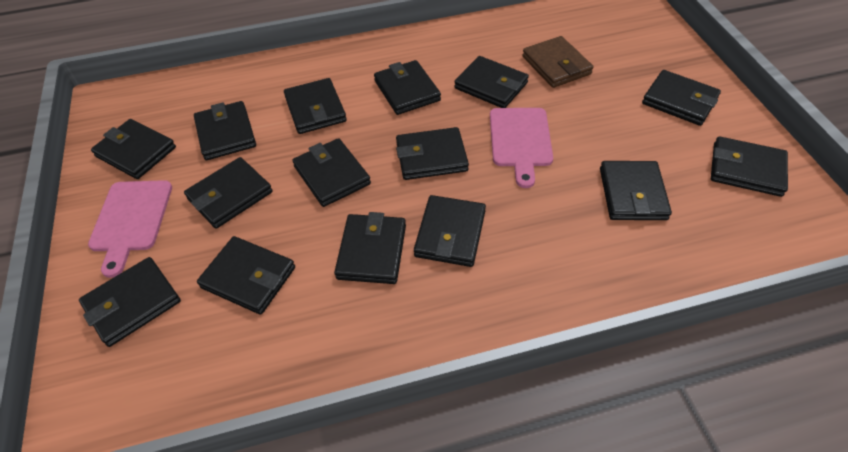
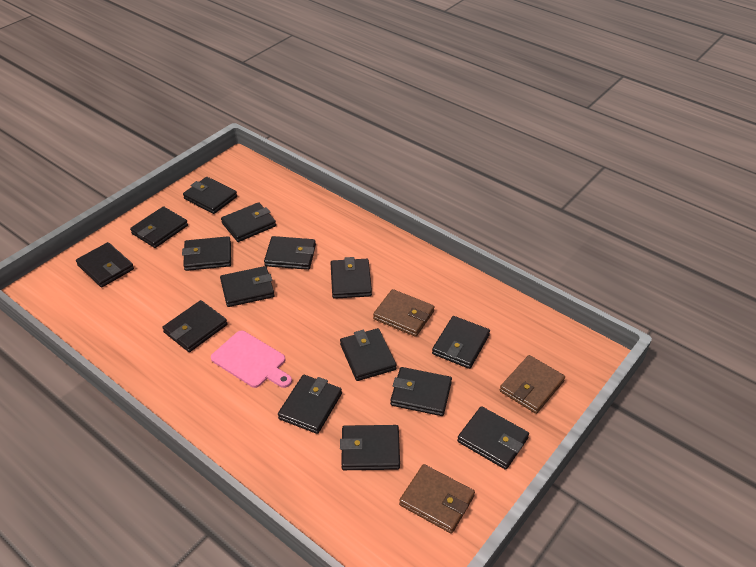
brown wallet: 1 -> 3
pink cutting board: 2 -> 1

